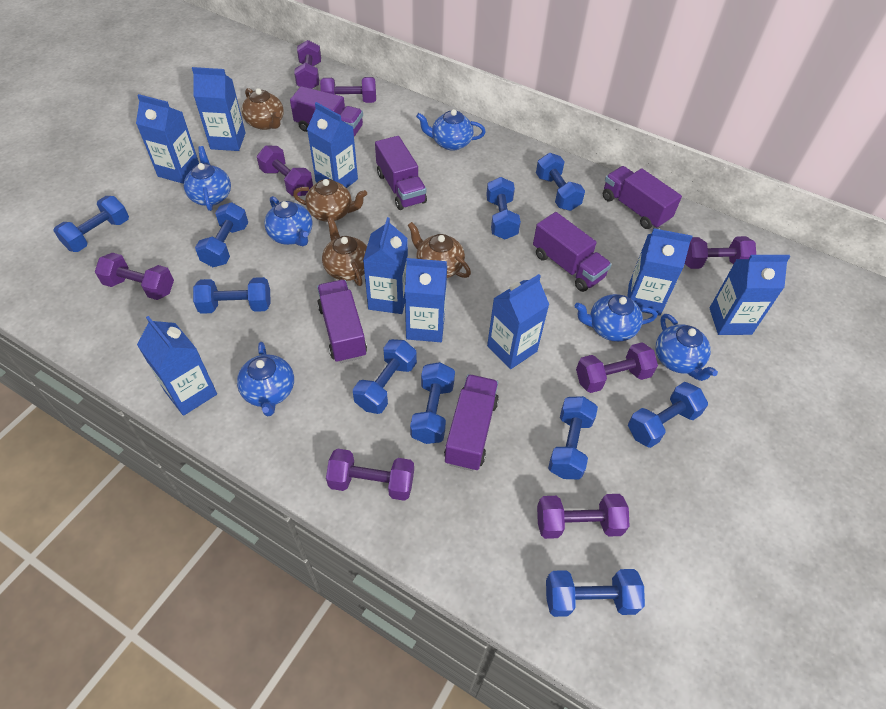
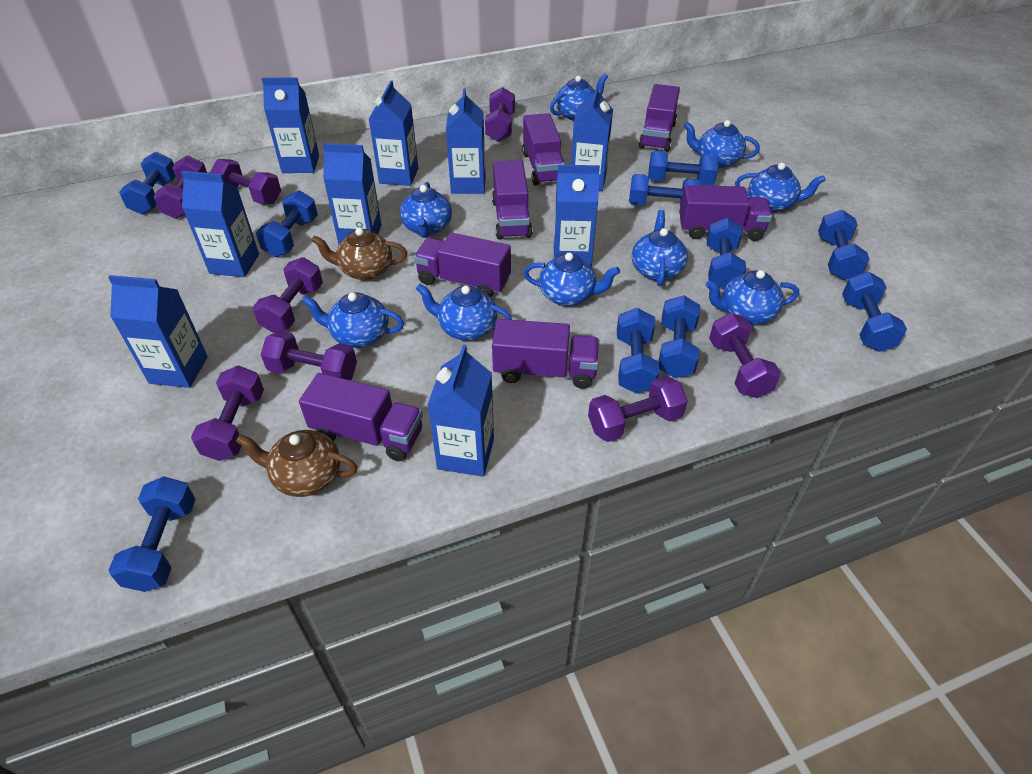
blue teapot: 6 -> 9
brown teapot: 4 -> 2
purple truck: 6 -> 7

